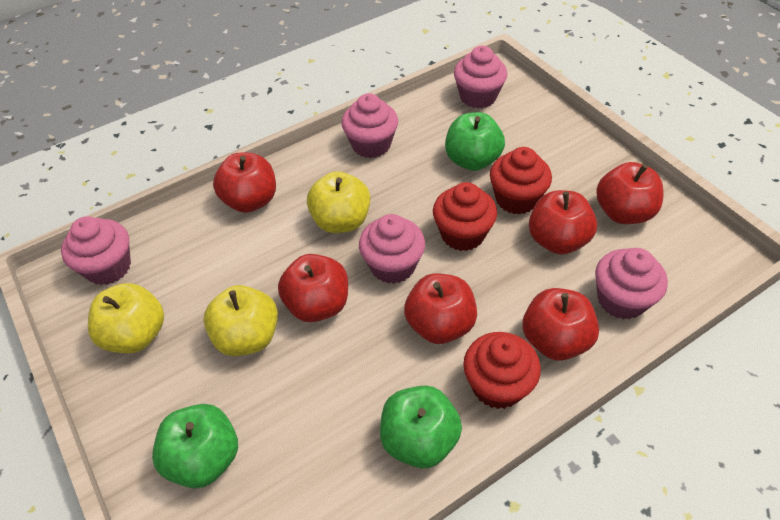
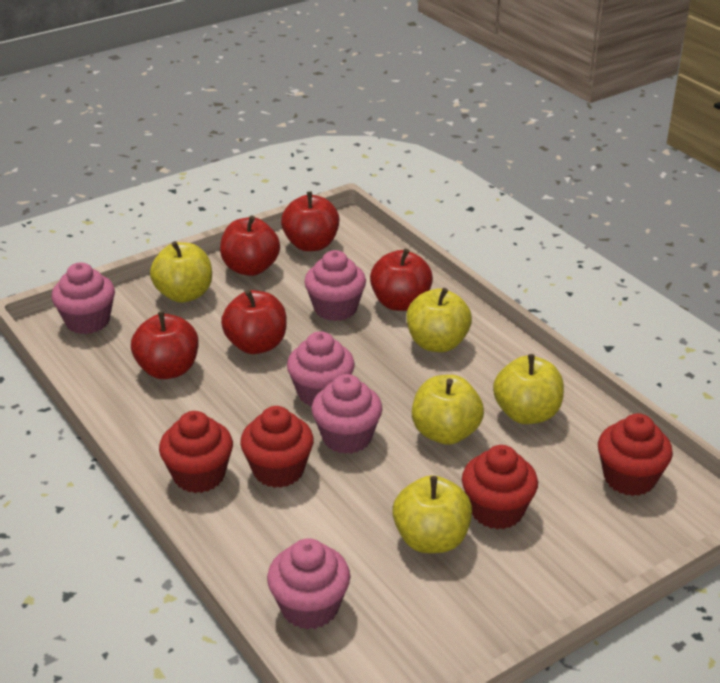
green apple: 3 -> 0
red apple: 6 -> 5
red cupcake: 3 -> 4
yellow apple: 3 -> 5

